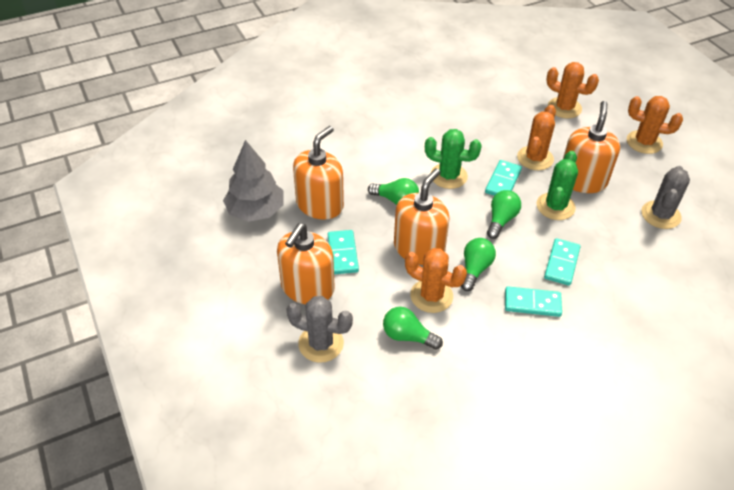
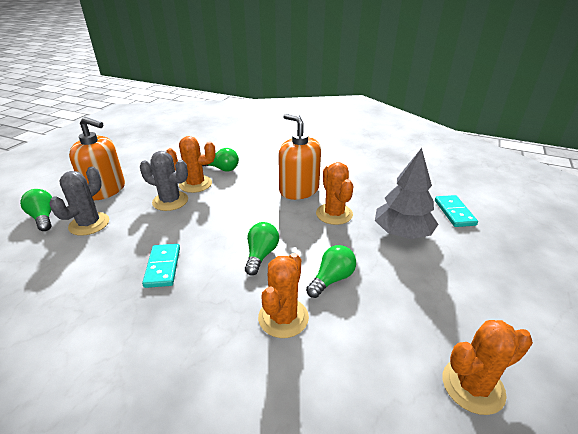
green cactus: 2 -> 0
orange soap dispenser: 4 -> 2
turquoise domino: 4 -> 2

